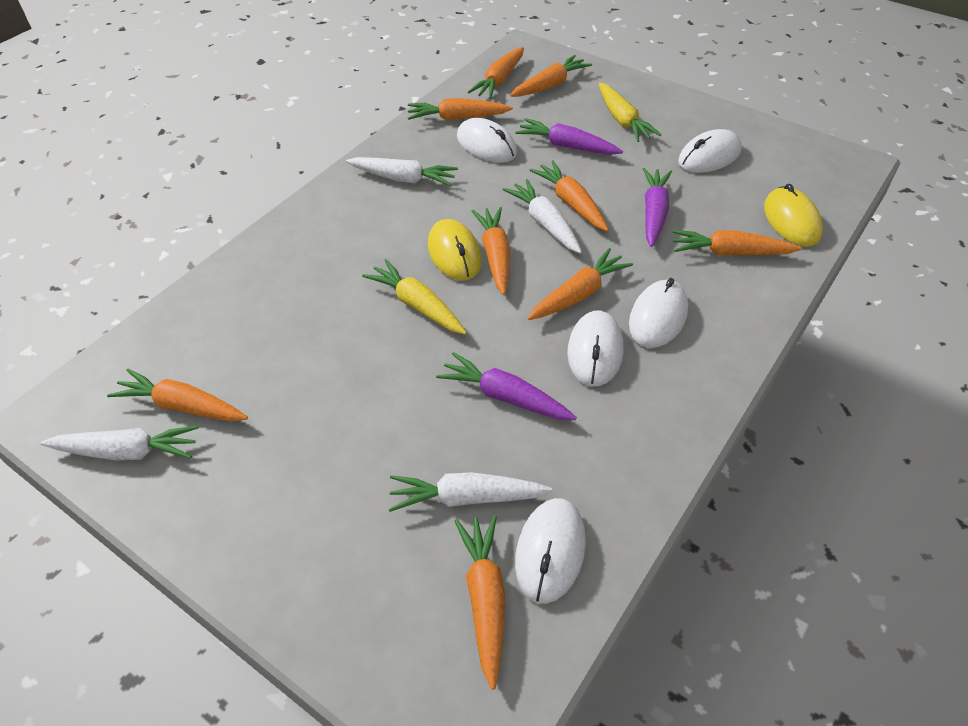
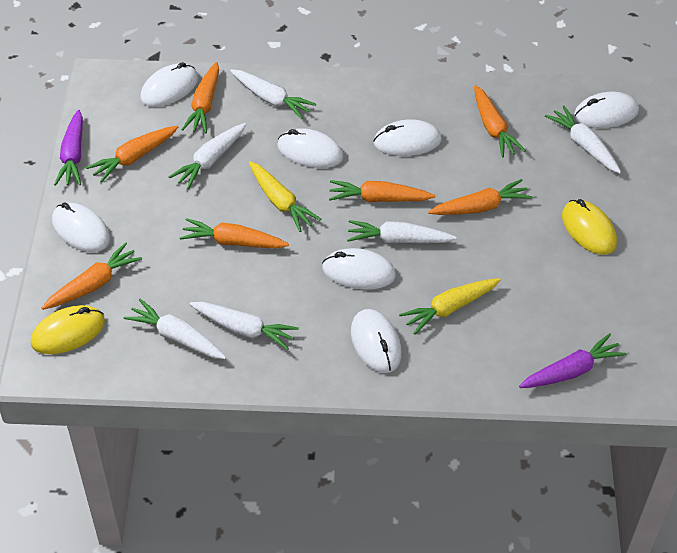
orange carrot: 9 -> 7
purple carrot: 3 -> 2
white carrot: 4 -> 6
white mouse: 5 -> 7

